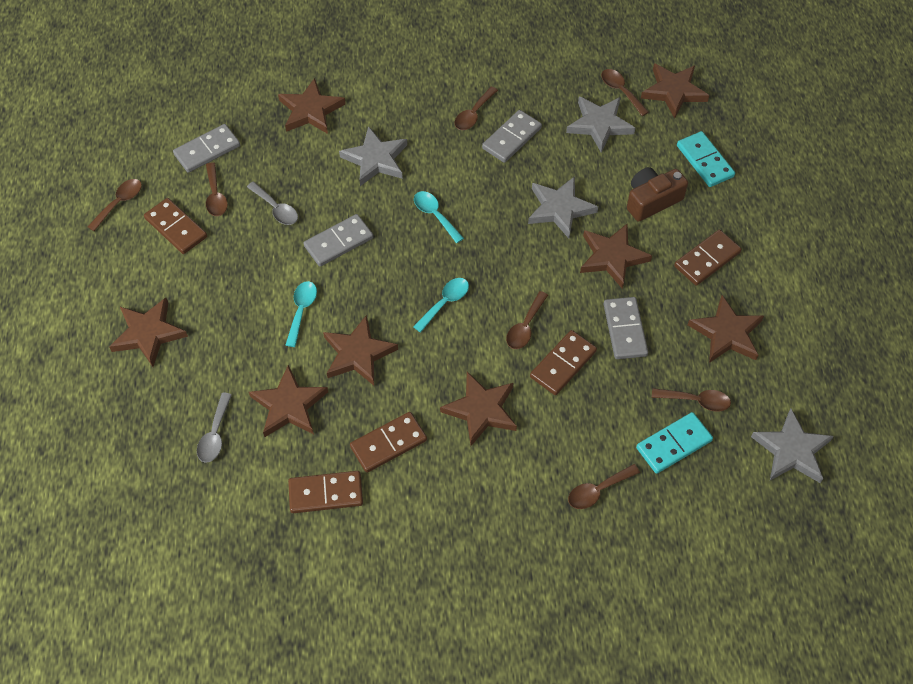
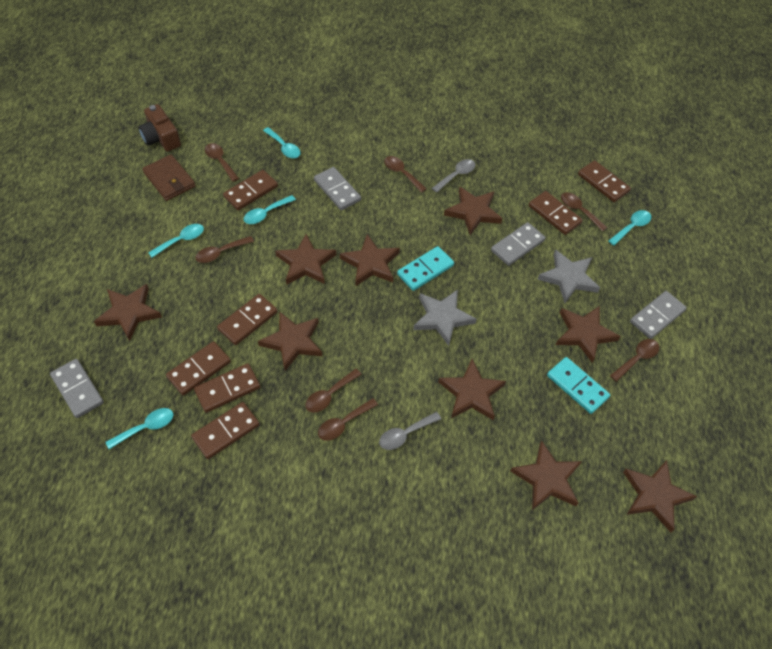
brown domino: 5 -> 7
brown star: 8 -> 9
brown wallet: 0 -> 1
grey star: 4 -> 2
turquoise spoon: 3 -> 5

